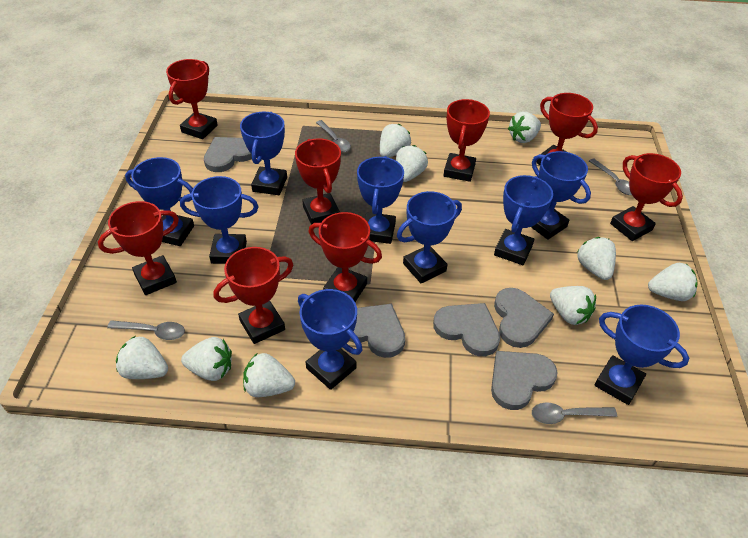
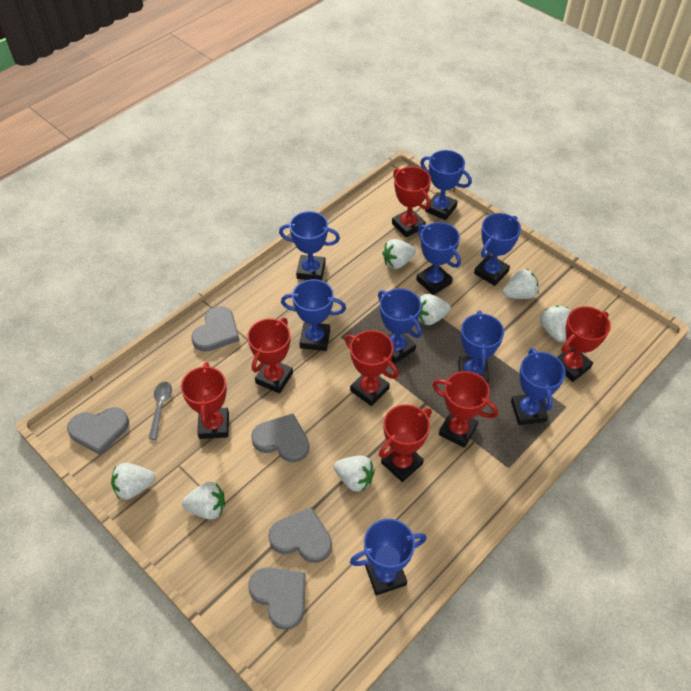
grey spoon: 4 -> 1
red trophy: 8 -> 7
white strawberry: 9 -> 7

